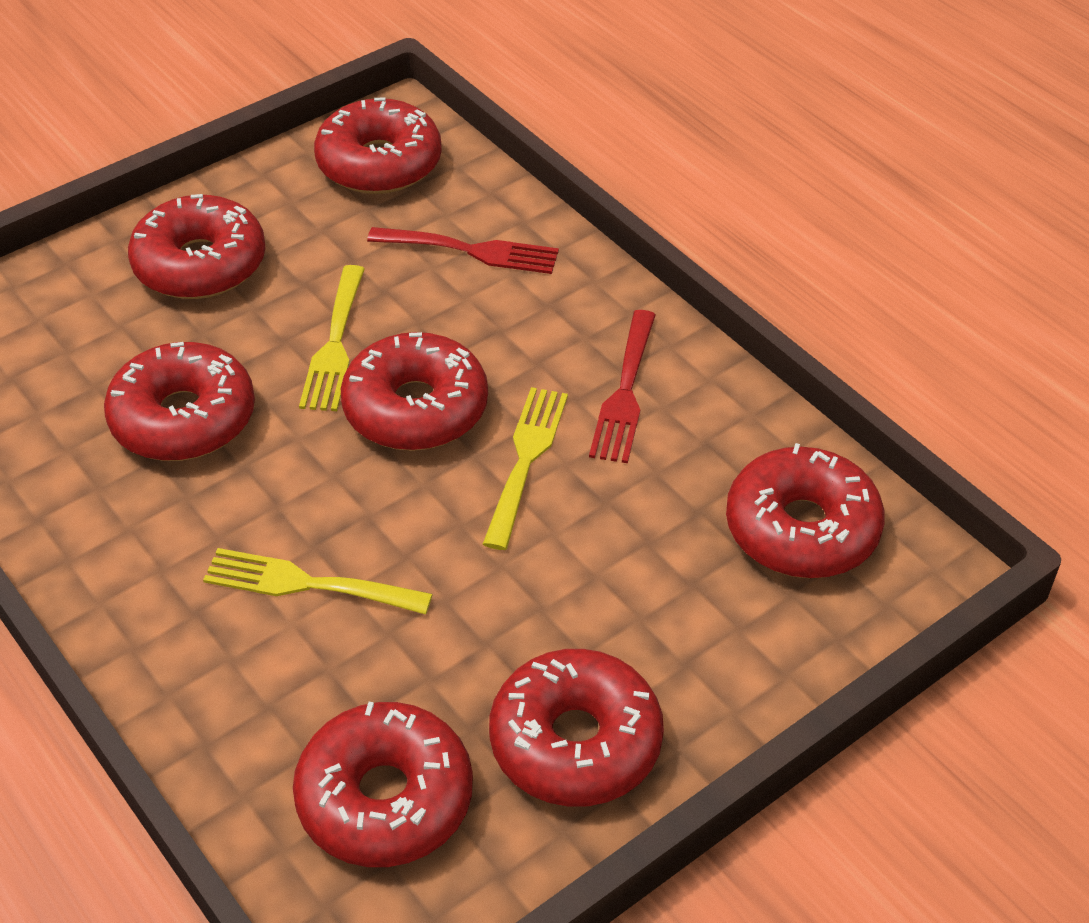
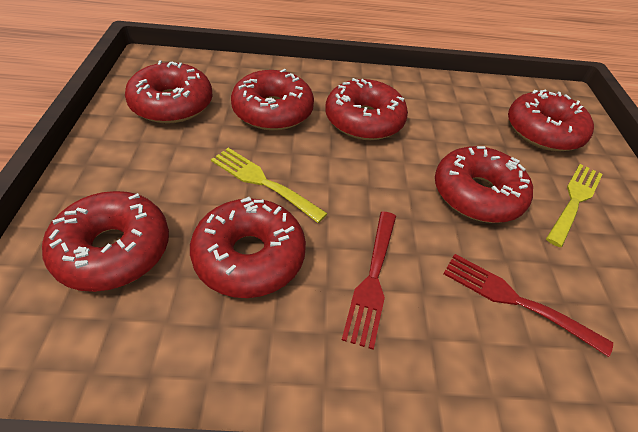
yellow fork: 3 -> 2

